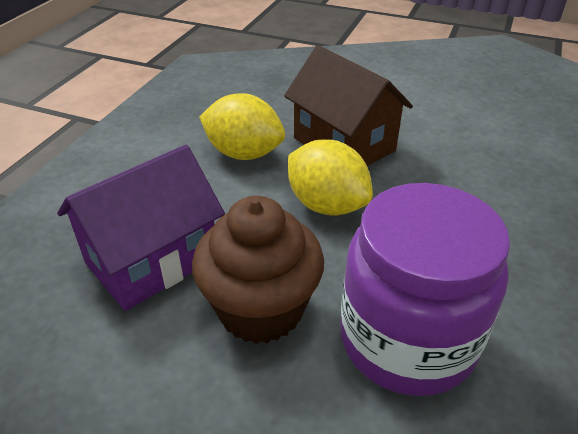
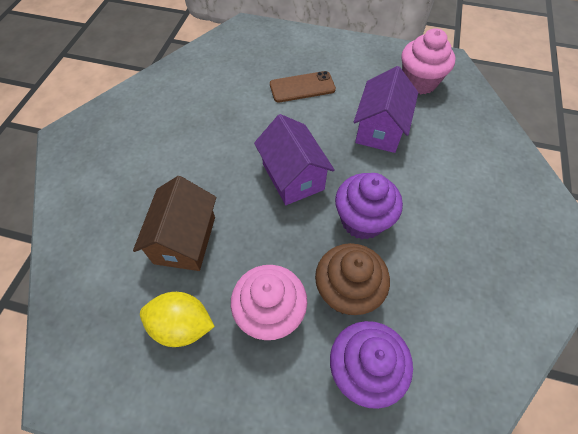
brown phone: 0 -> 1
pink cupcake: 0 -> 2
purple cupcake: 0 -> 2
purple house: 1 -> 2
purple jar: 1 -> 0
yellow lemon: 2 -> 1

